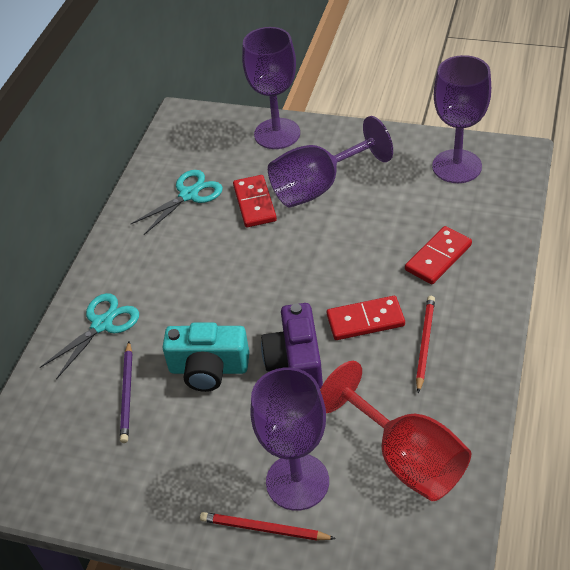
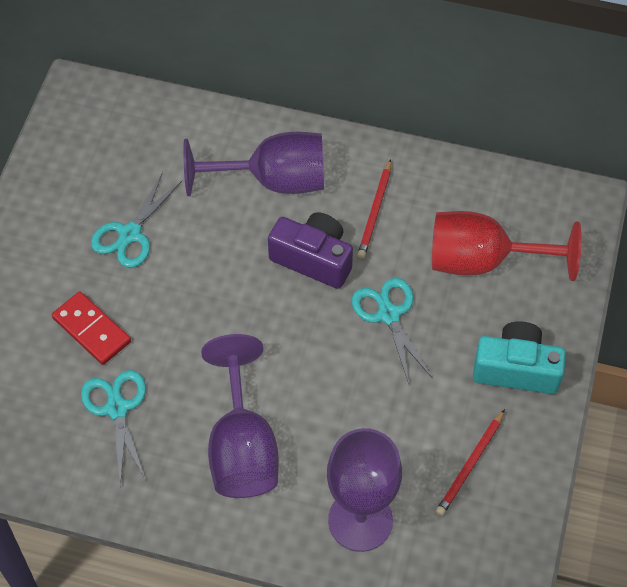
purple goblet: 4 -> 3
purple pencil: 1 -> 0
red domino: 3 -> 1
turquoise scissors: 2 -> 3

